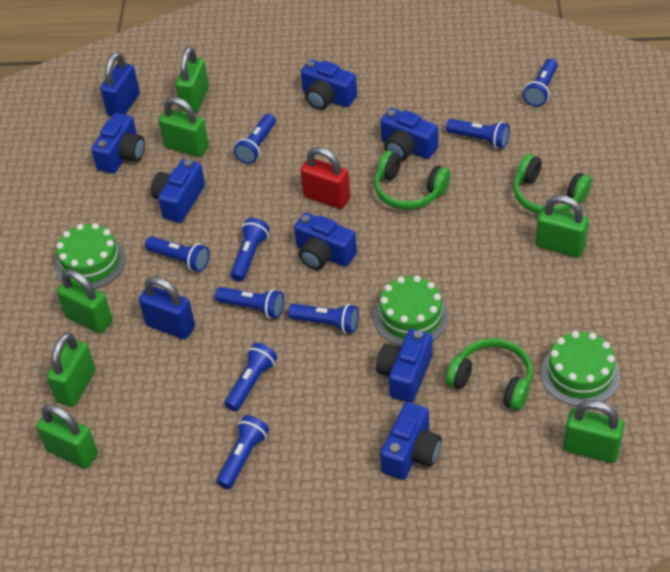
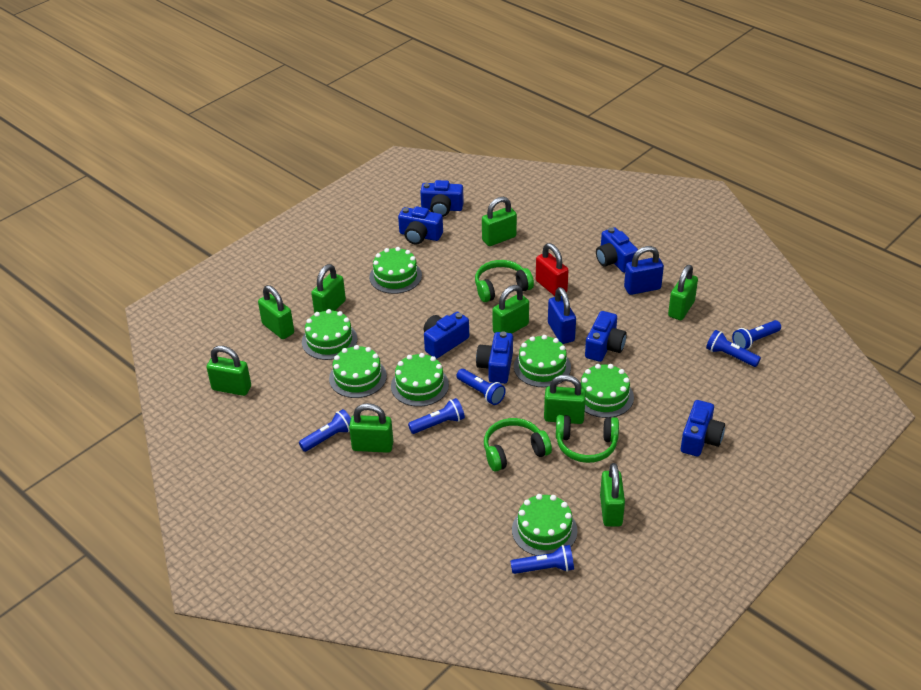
blue flashlight: 9 -> 6
green cake: 3 -> 7
green padlock: 7 -> 9

